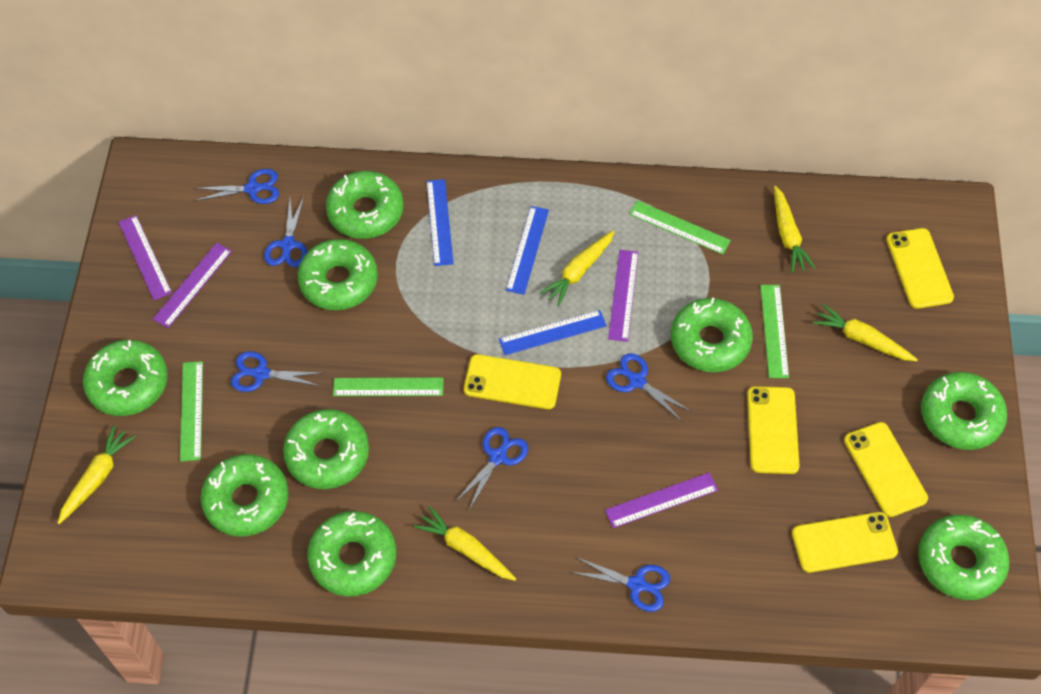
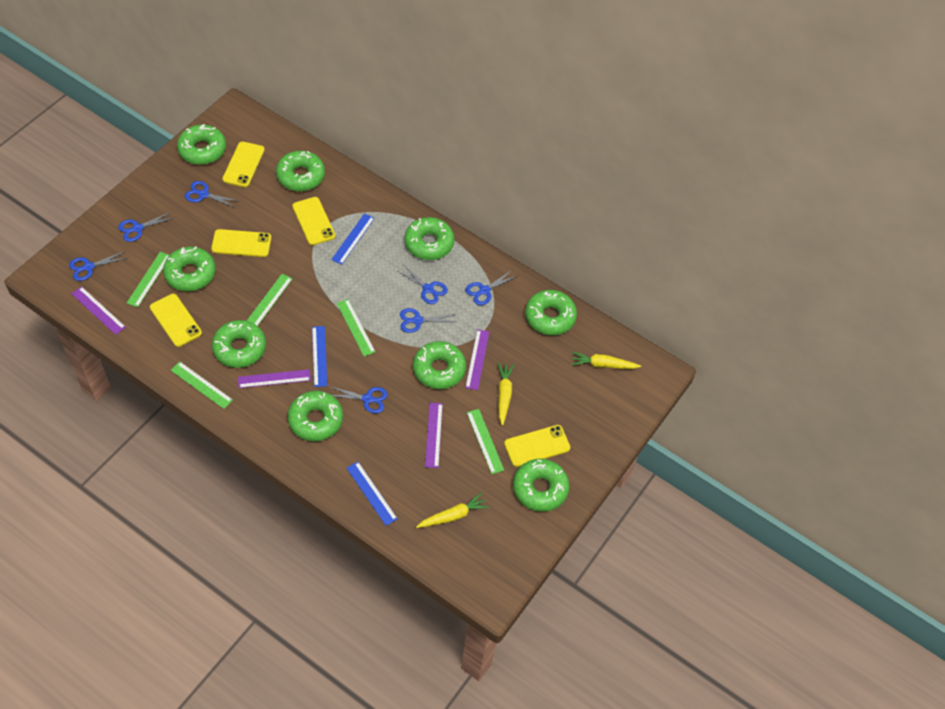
blue scissors: 6 -> 7
green ruler: 4 -> 5
yellow carrot: 5 -> 3

